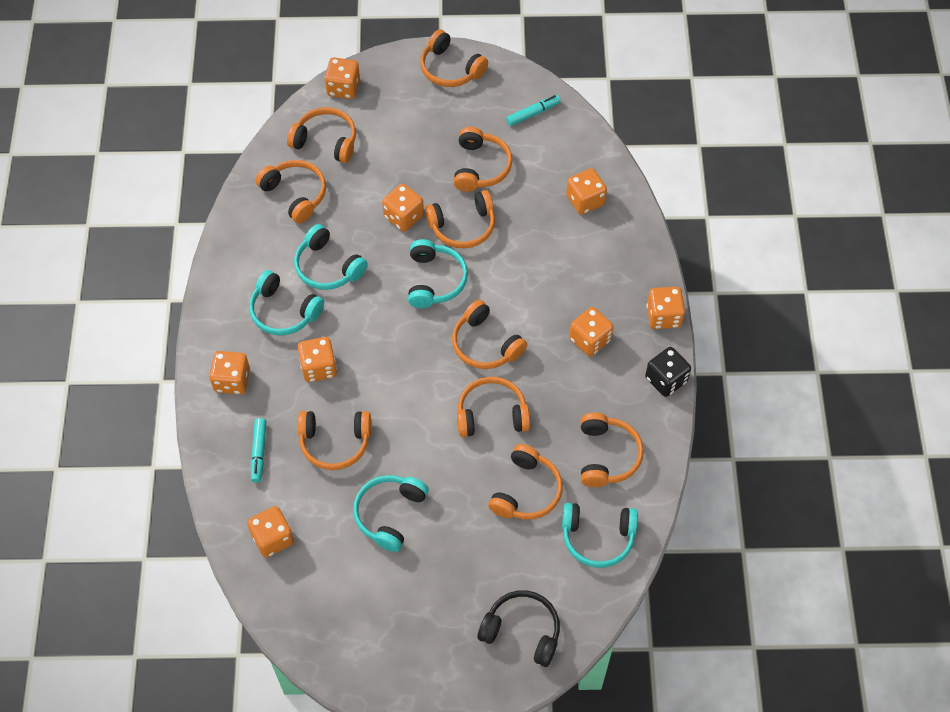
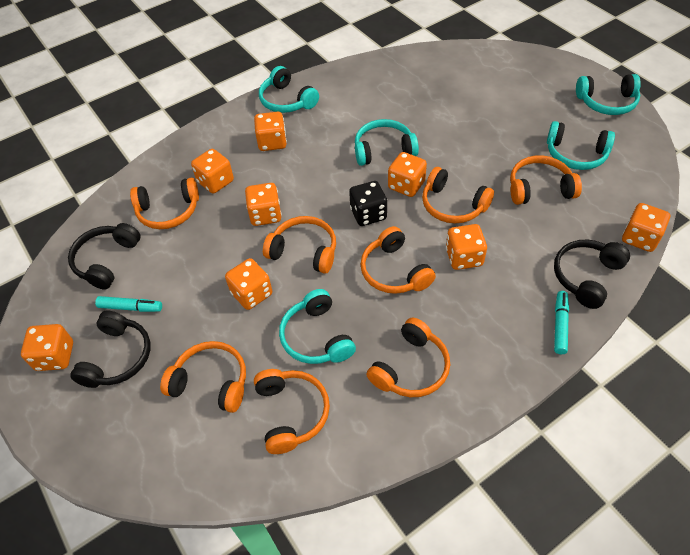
black headphones: 1 -> 3
orange headphones: 10 -> 8

